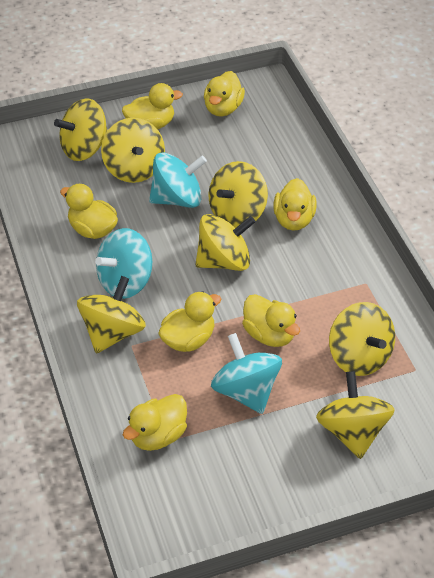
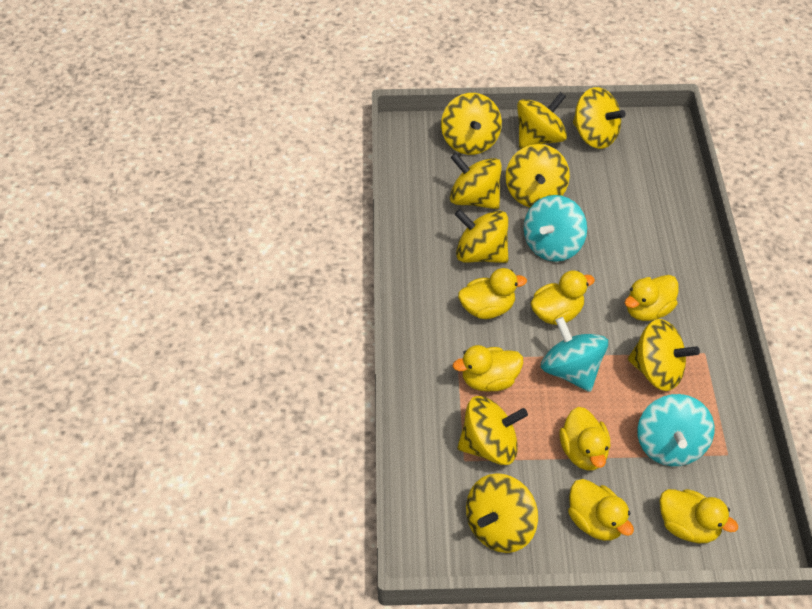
yellow spinning top: 7 -> 9

